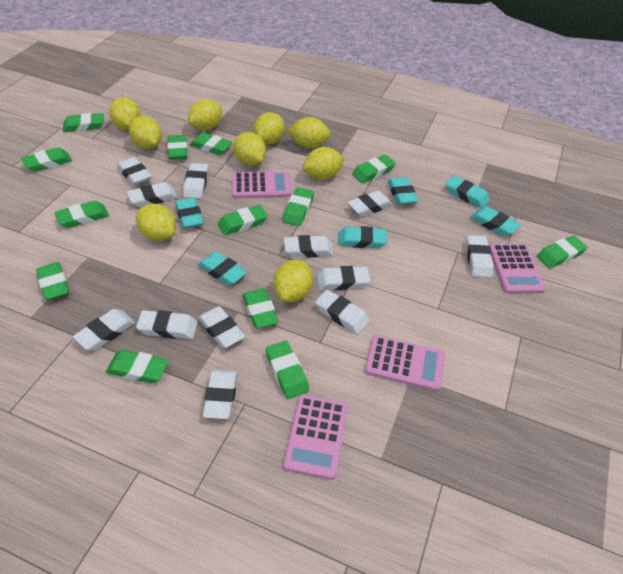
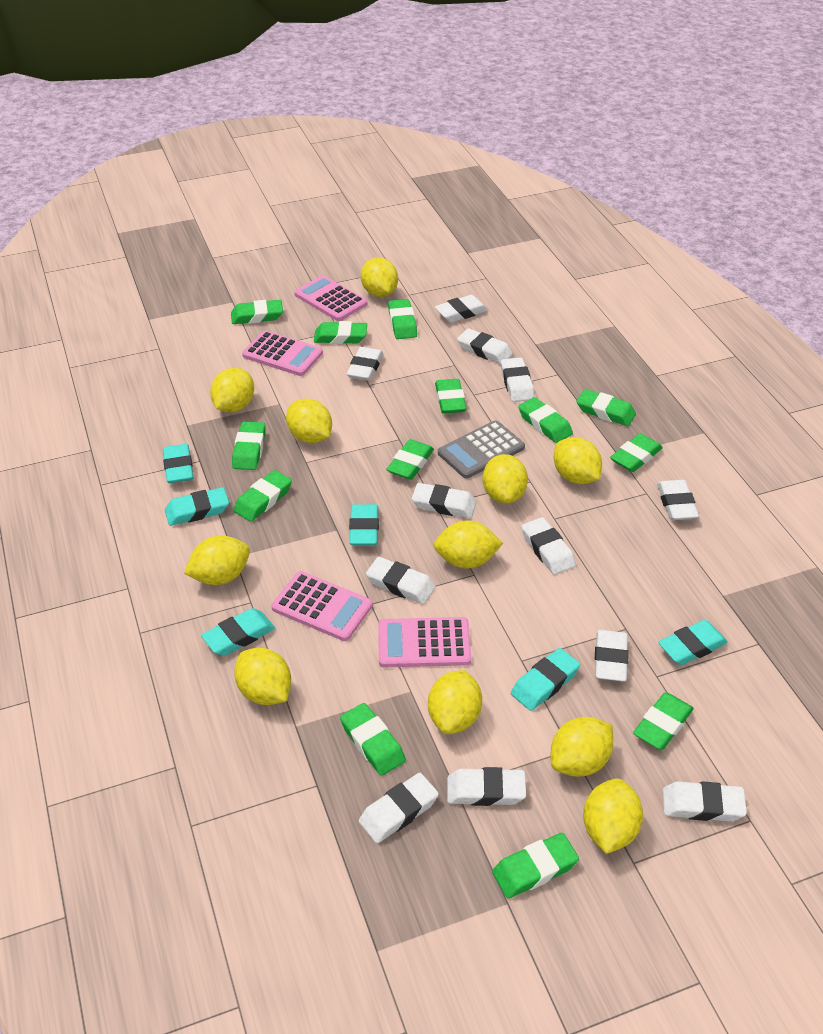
grey calculator: 0 -> 1
yellow lemon: 9 -> 11

